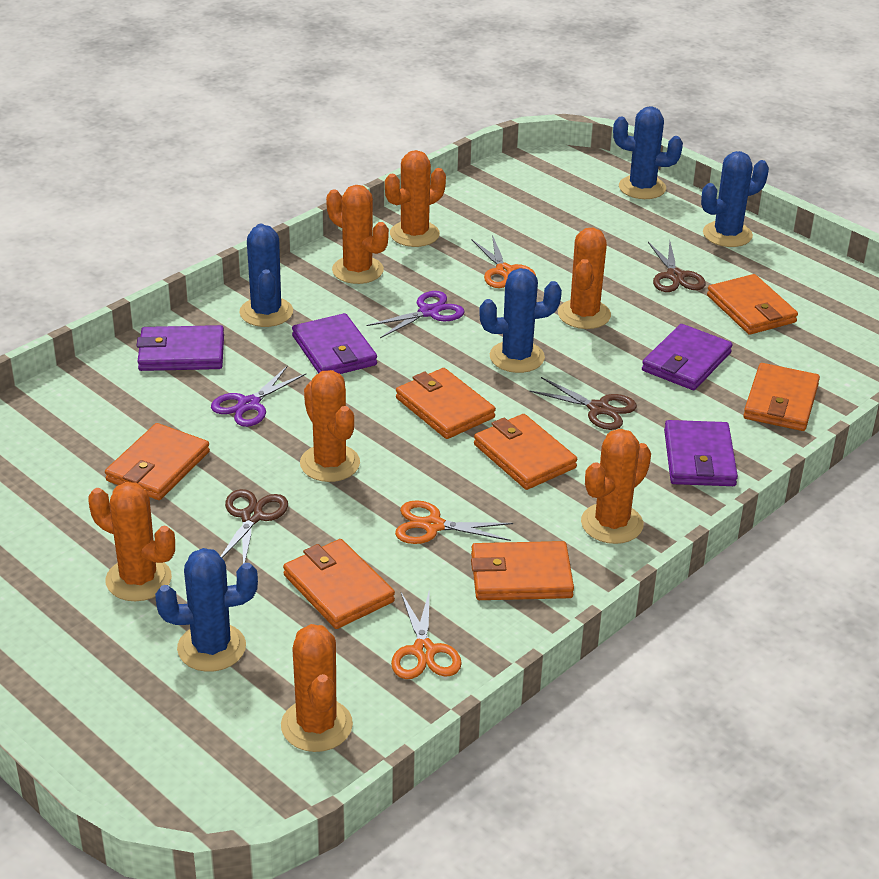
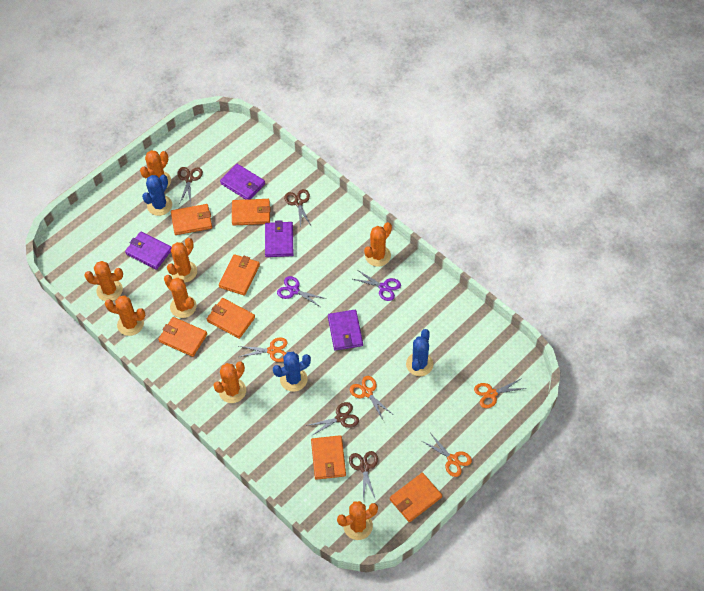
blue cactus: 5 -> 3
brown scissors: 3 -> 4
orange cactus: 7 -> 8
orange scissors: 3 -> 4

